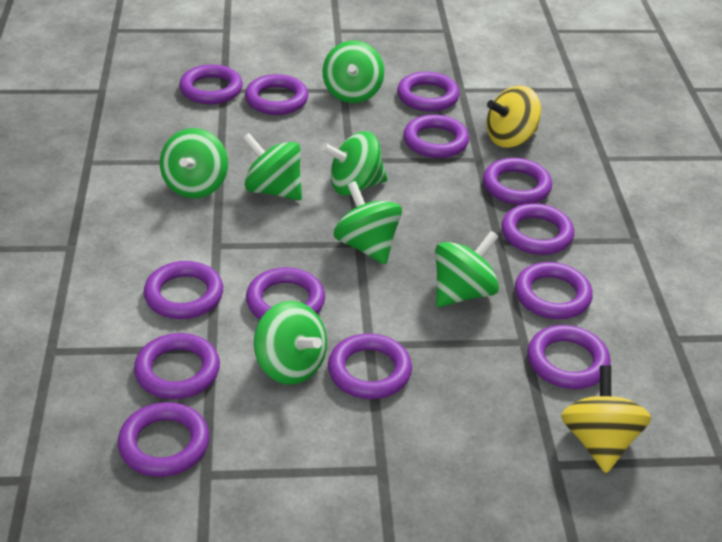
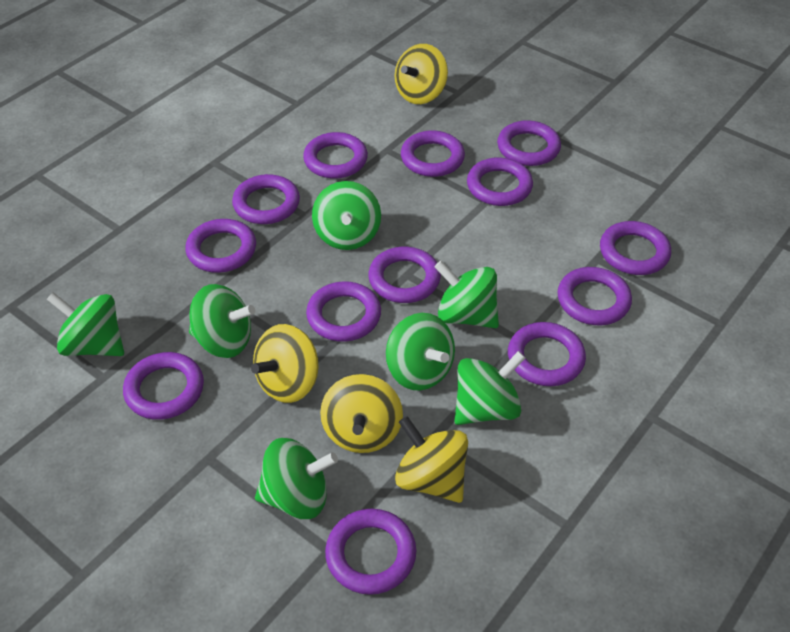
yellow spinning top: 2 -> 4

